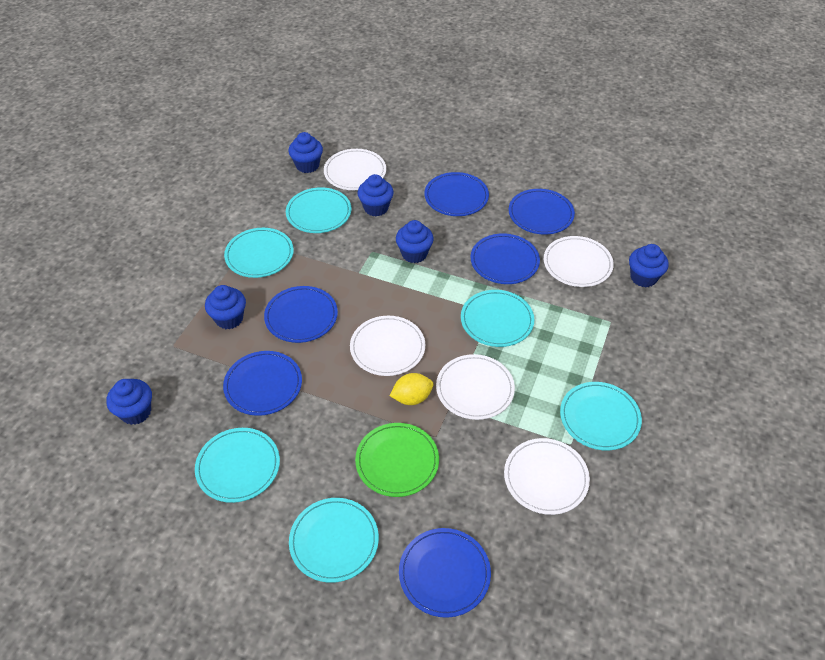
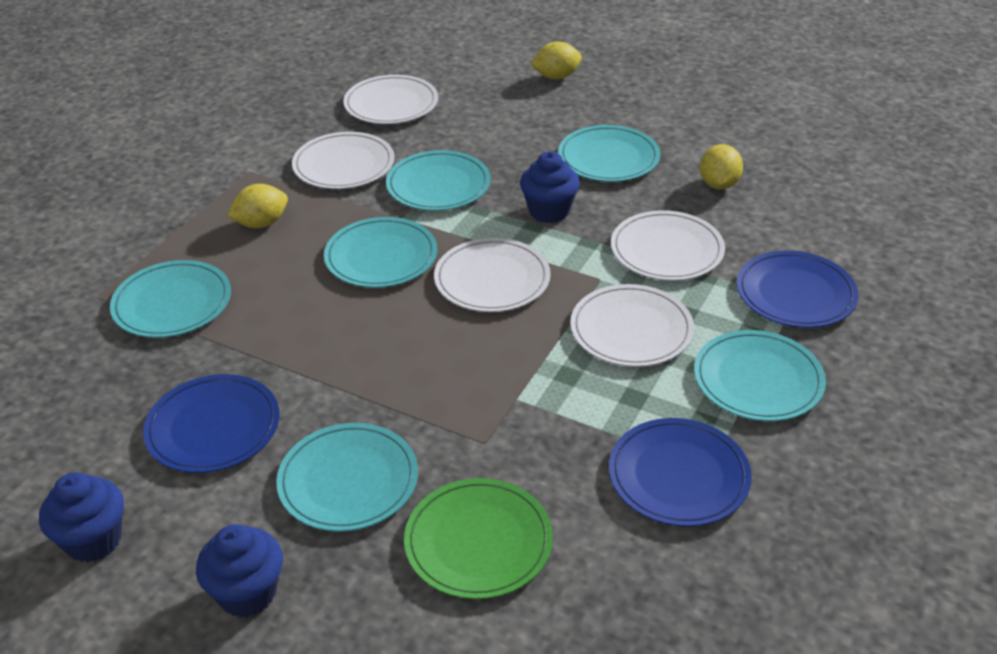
blue cupcake: 6 -> 3
blue plate: 6 -> 3
yellow lemon: 1 -> 3

